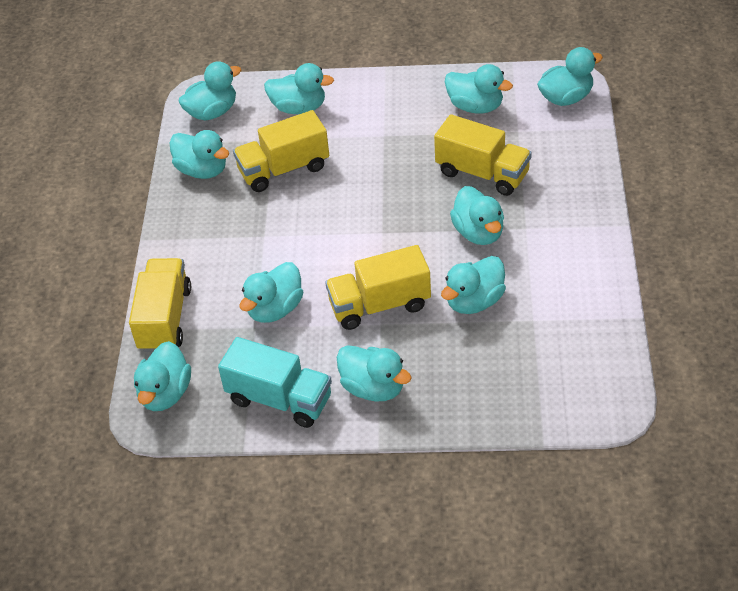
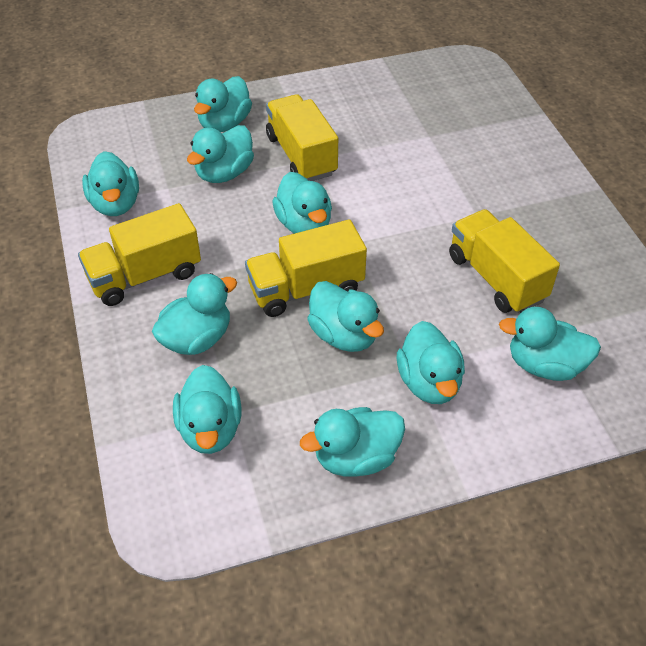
turquoise truck: 1 -> 0

